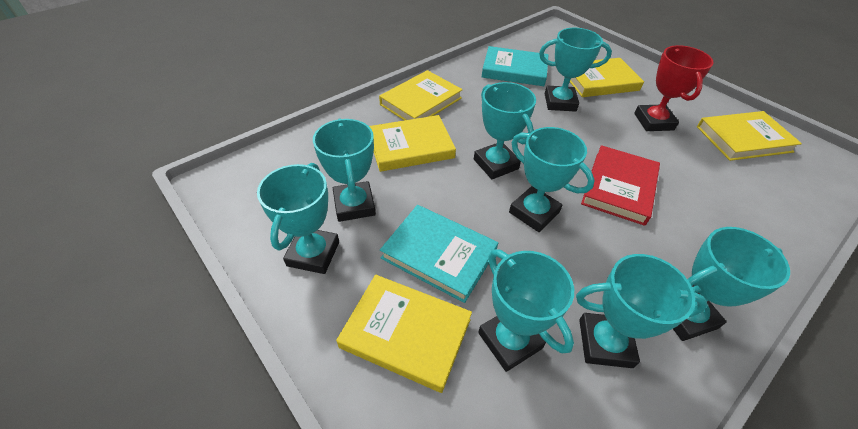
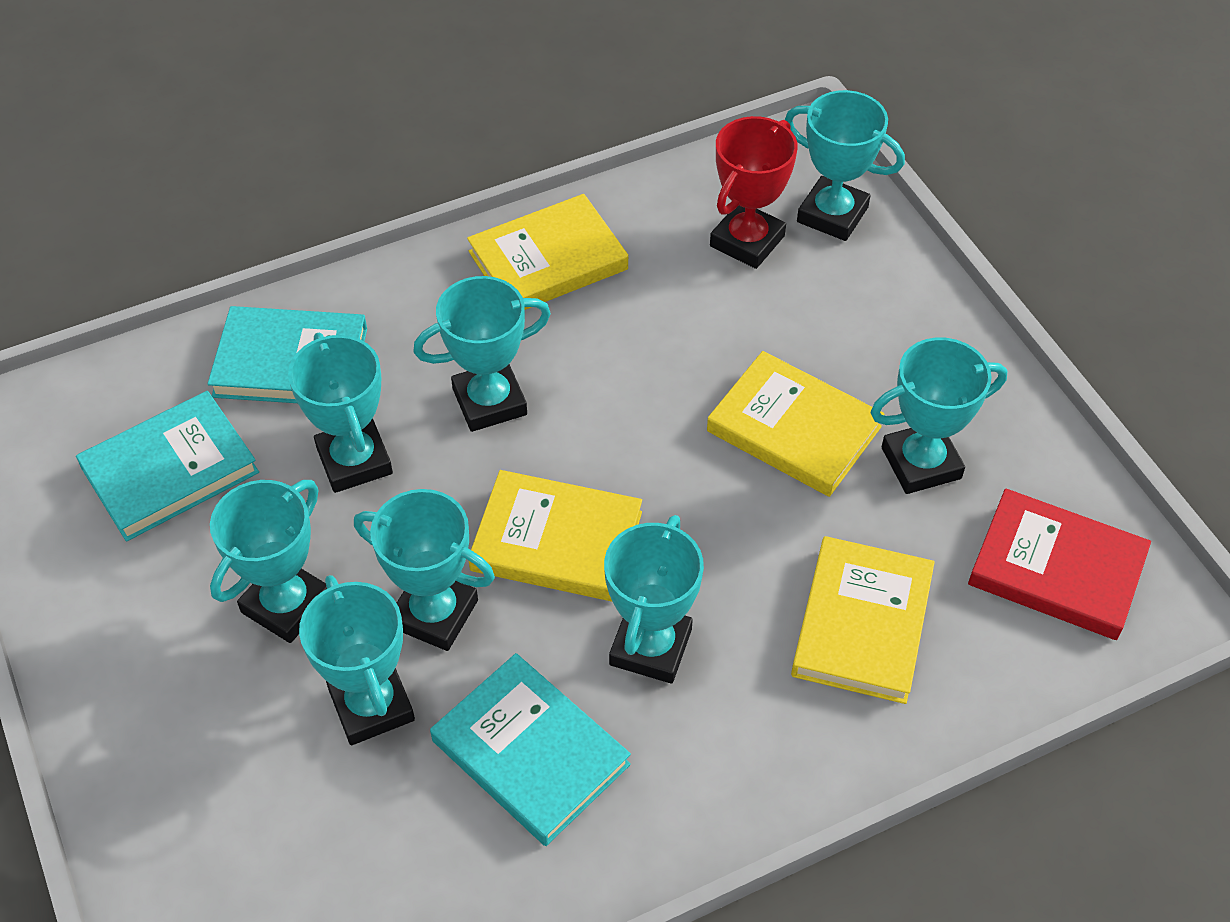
turquoise book: 2 -> 3
yellow book: 5 -> 4

